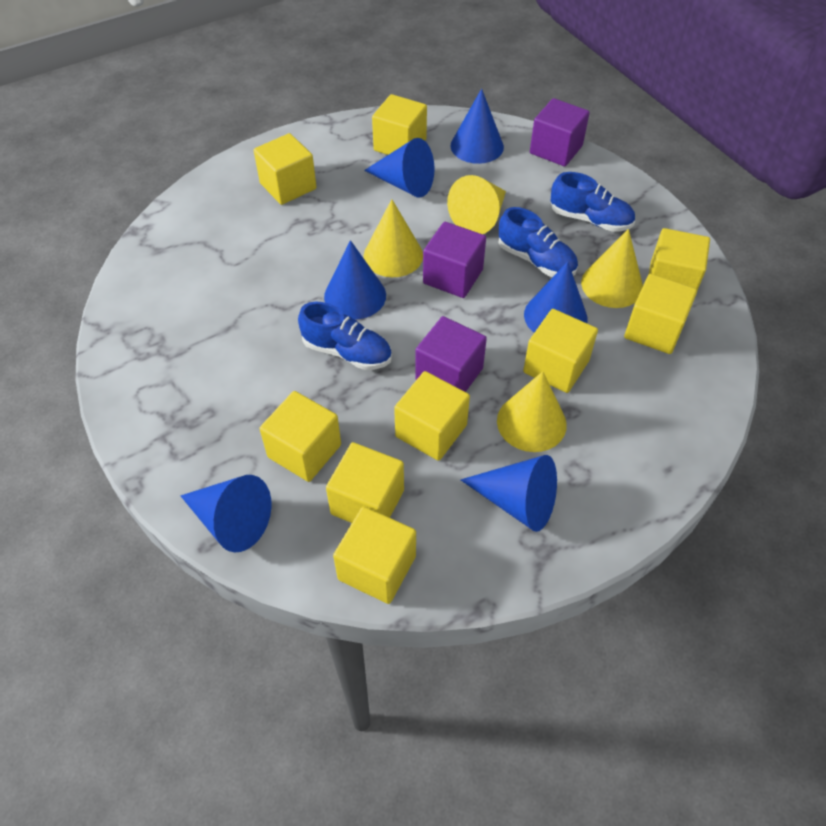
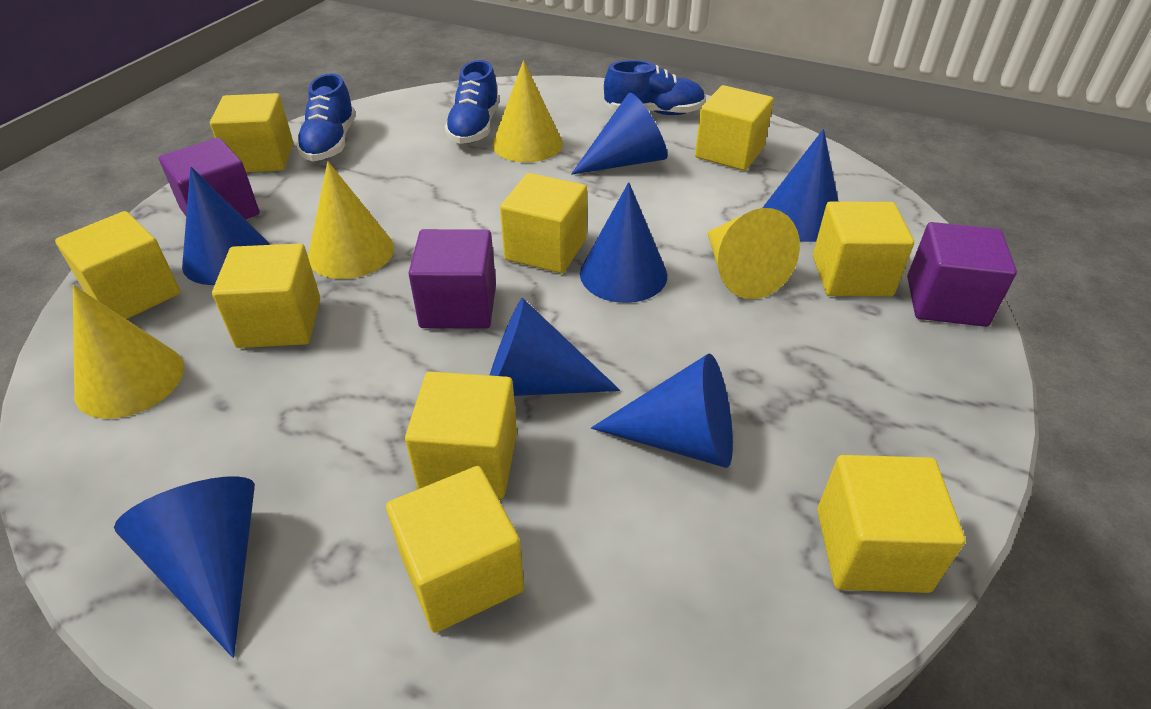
blue cone: 6 -> 7

